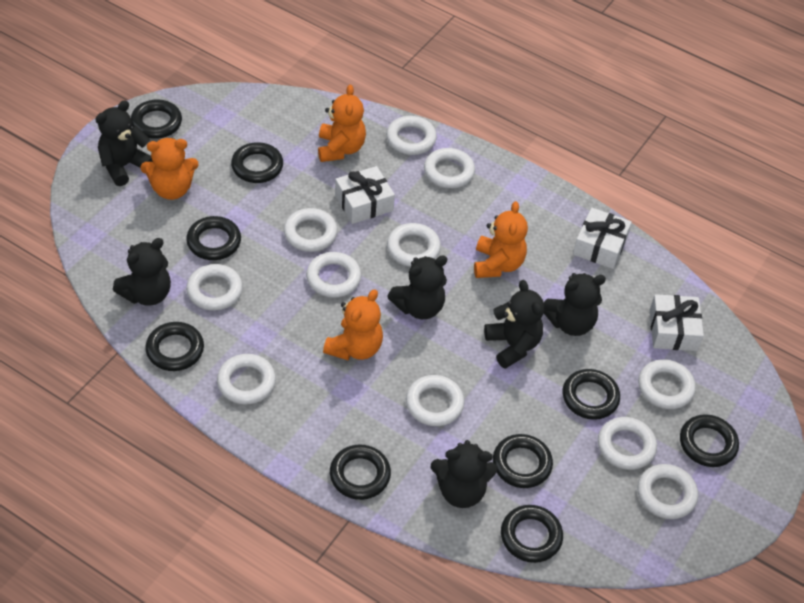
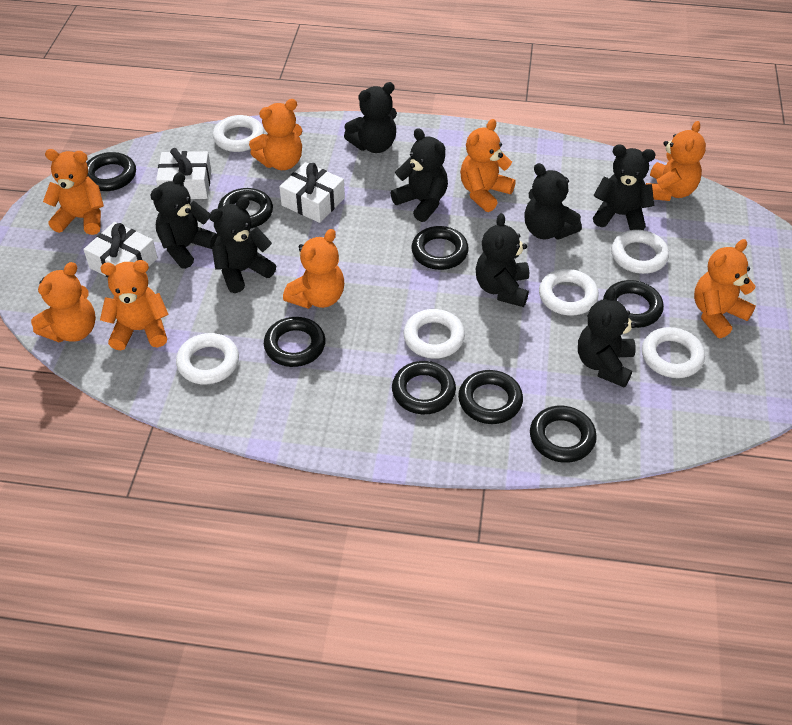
black ring: 9 -> 8
black teddy bear: 6 -> 8
orange teddy bear: 4 -> 8
white ring: 11 -> 6

